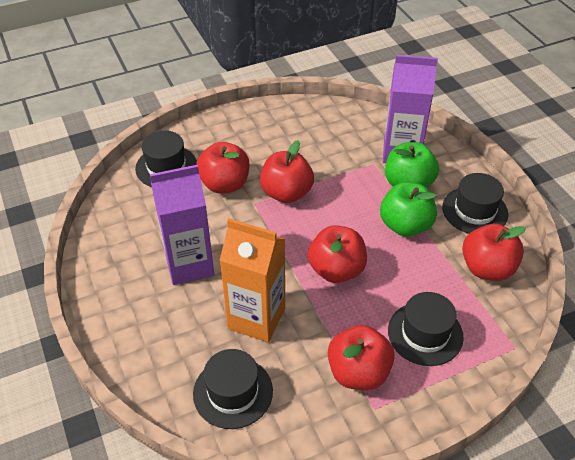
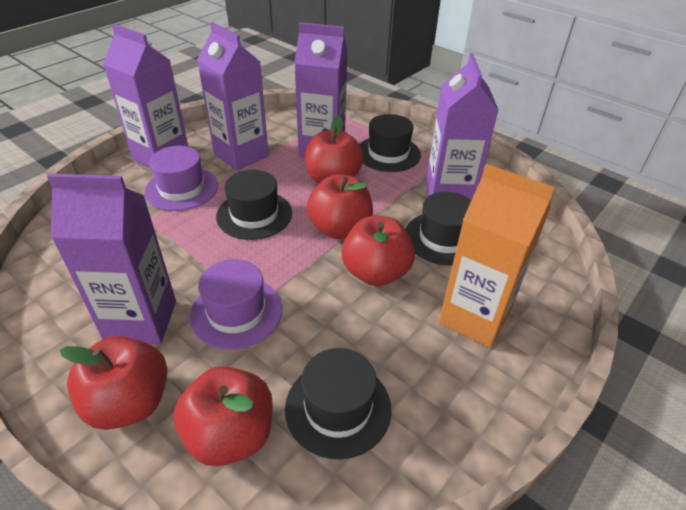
green apple: 2 -> 0
purple carton: 2 -> 5
purple hat: 0 -> 2

